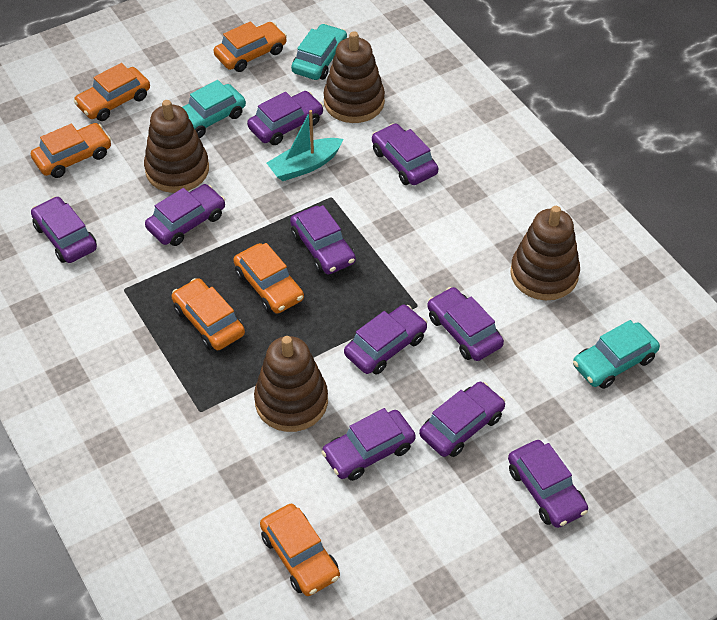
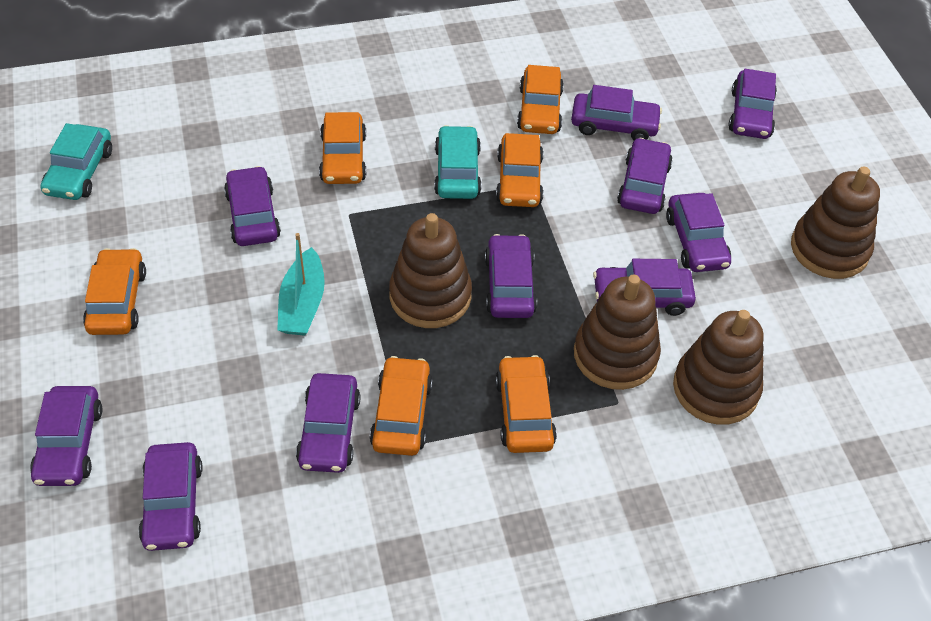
turquoise car: 3 -> 2

